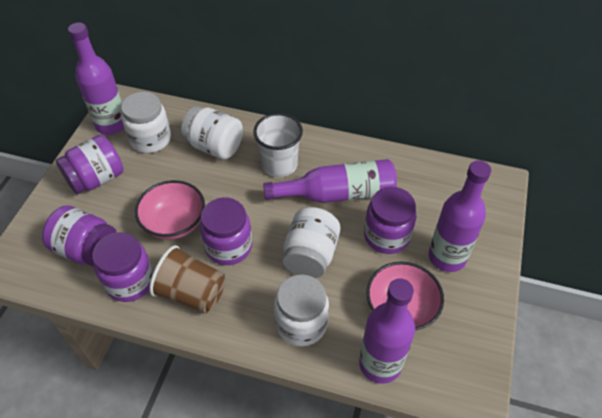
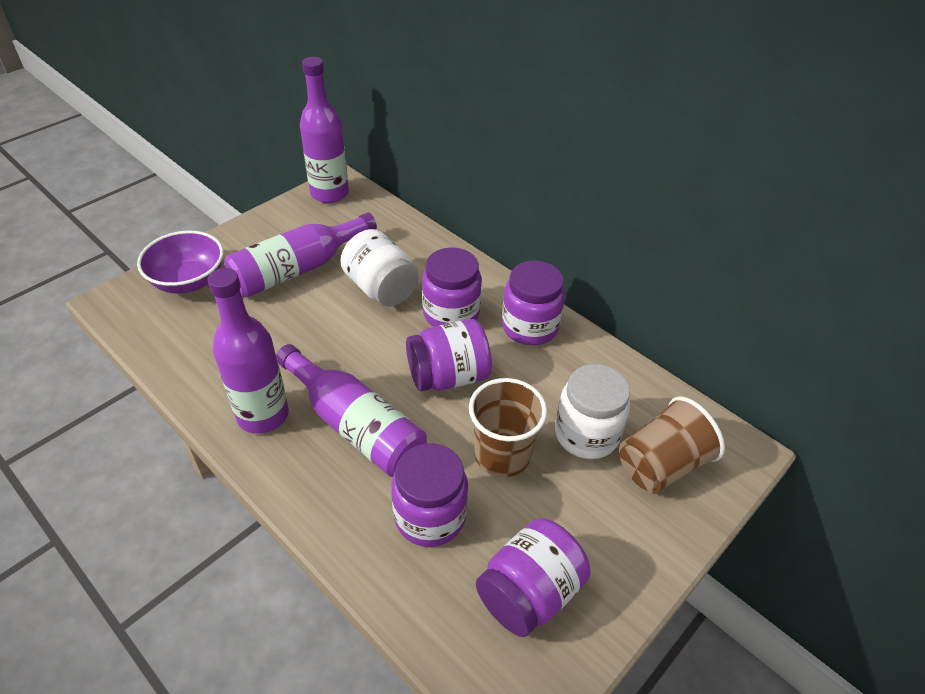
brown cup: 1 -> 2
pink bowl: 2 -> 0
purple bowl: 0 -> 1
white cup: 1 -> 0
white jar: 4 -> 2

